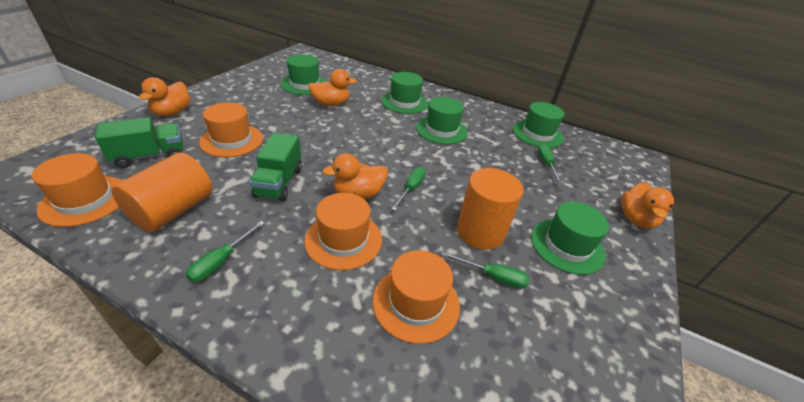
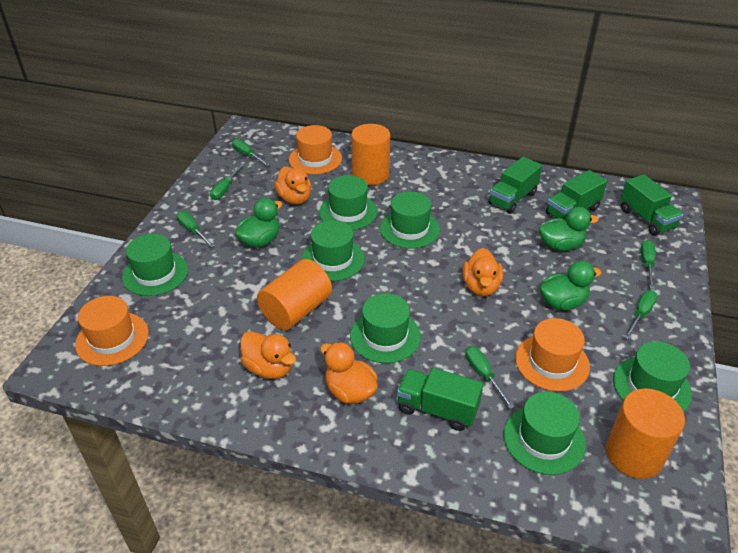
green duck: 0 -> 3
green hat: 5 -> 7
green screwdriver: 4 -> 6
green truck: 2 -> 4
orange cylinder: 2 -> 3
orange hat: 4 -> 3

